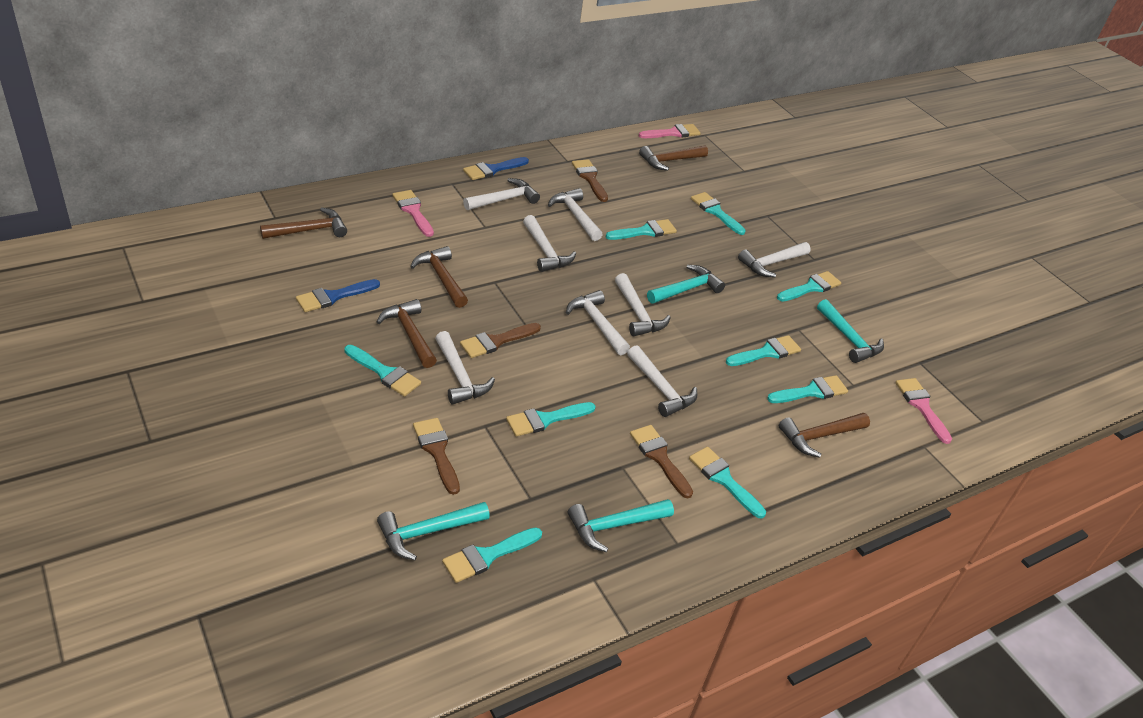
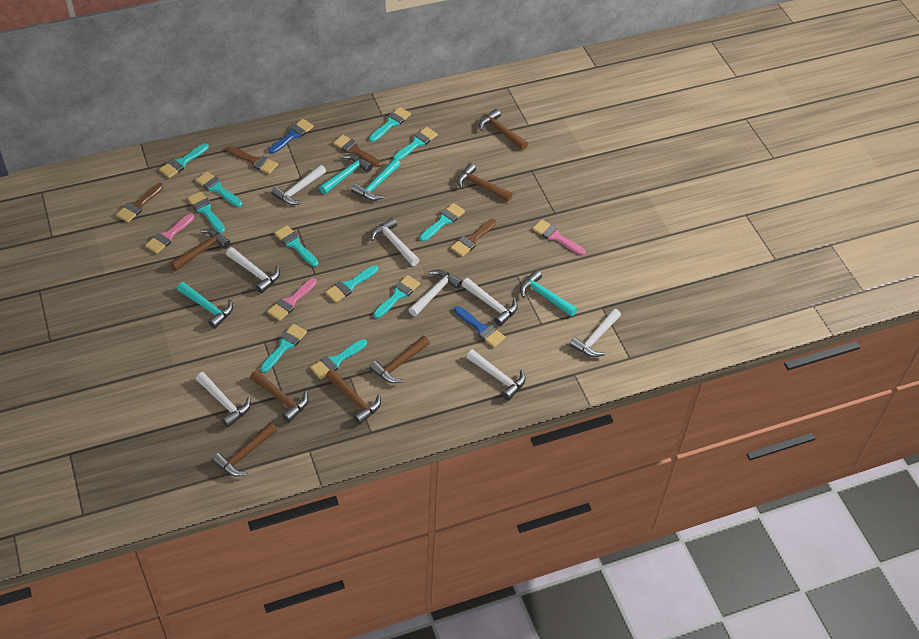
brown hammer: 5 -> 7
turquoise brush: 9 -> 11

